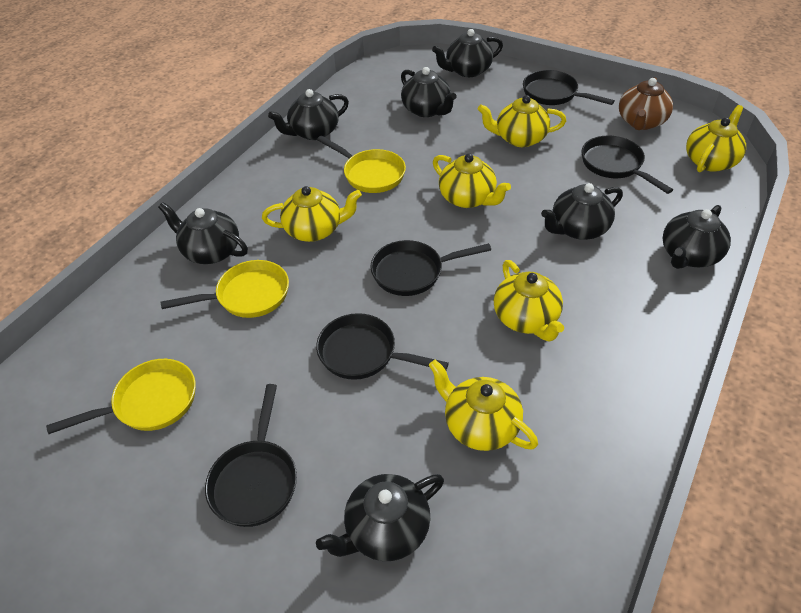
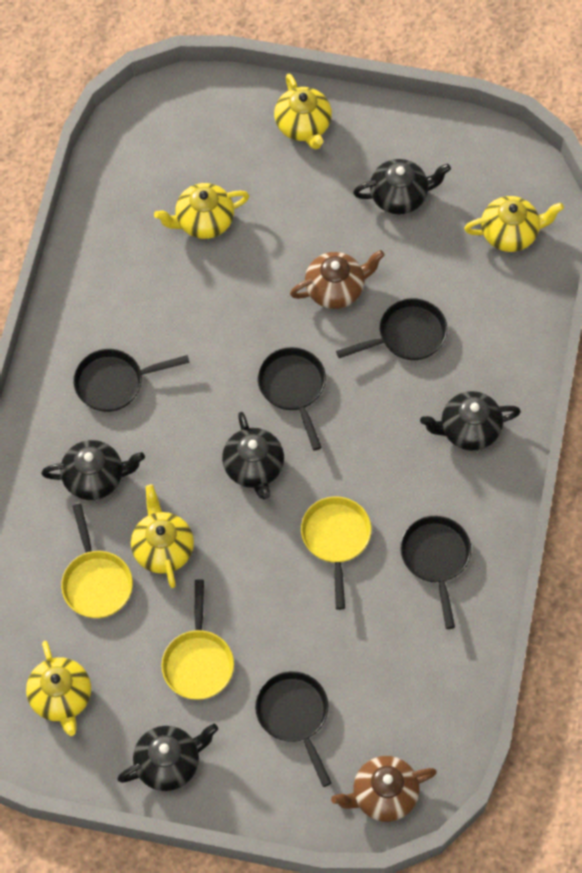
black teapot: 7 -> 5
brown teapot: 1 -> 2
yellow teapot: 6 -> 5

